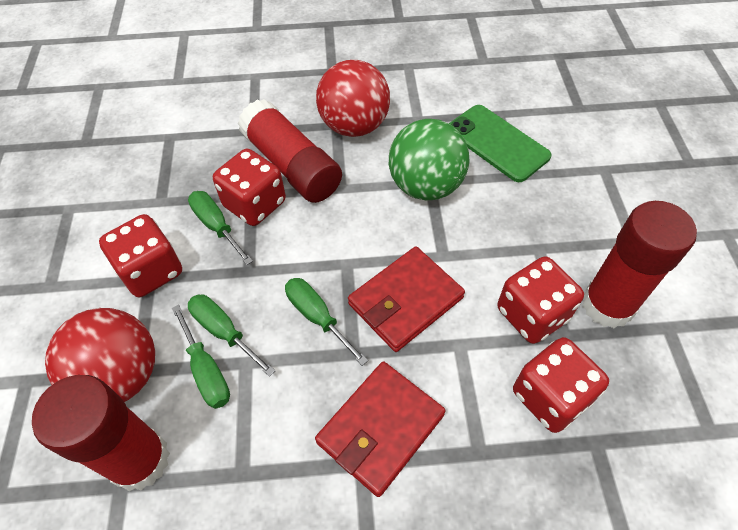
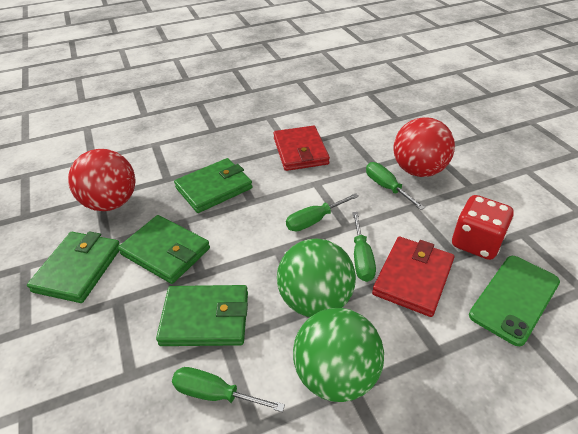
green ball: 1 -> 2
green wallet: 0 -> 4
red dice: 4 -> 1
red glue stick: 3 -> 0

